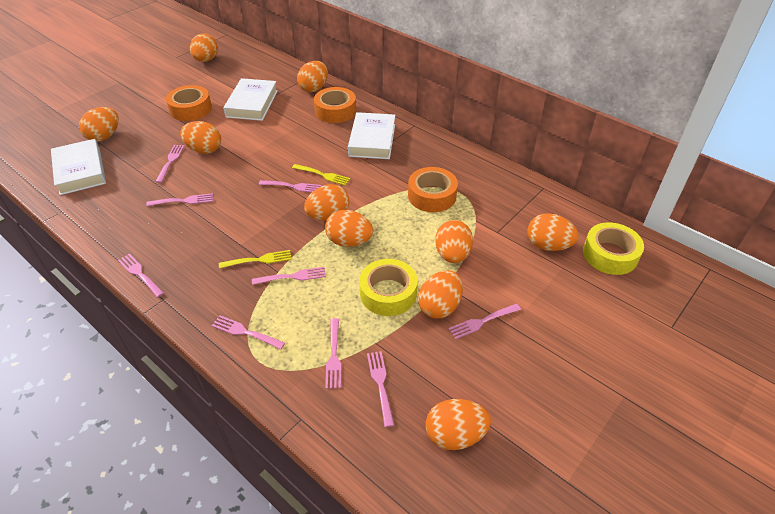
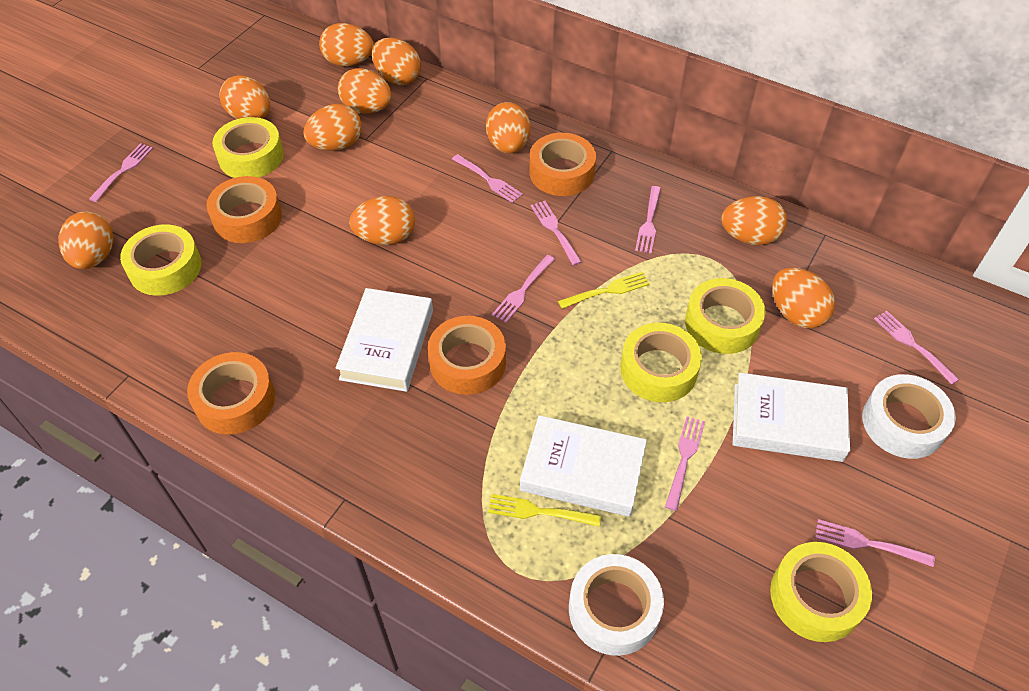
orange tape: 3 -> 4
pink fork: 9 -> 8
white tape: 0 -> 2
yellow tape: 2 -> 5

